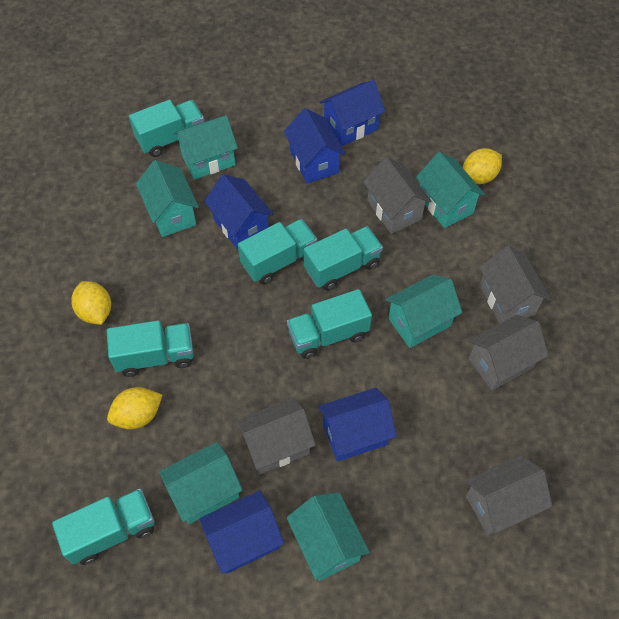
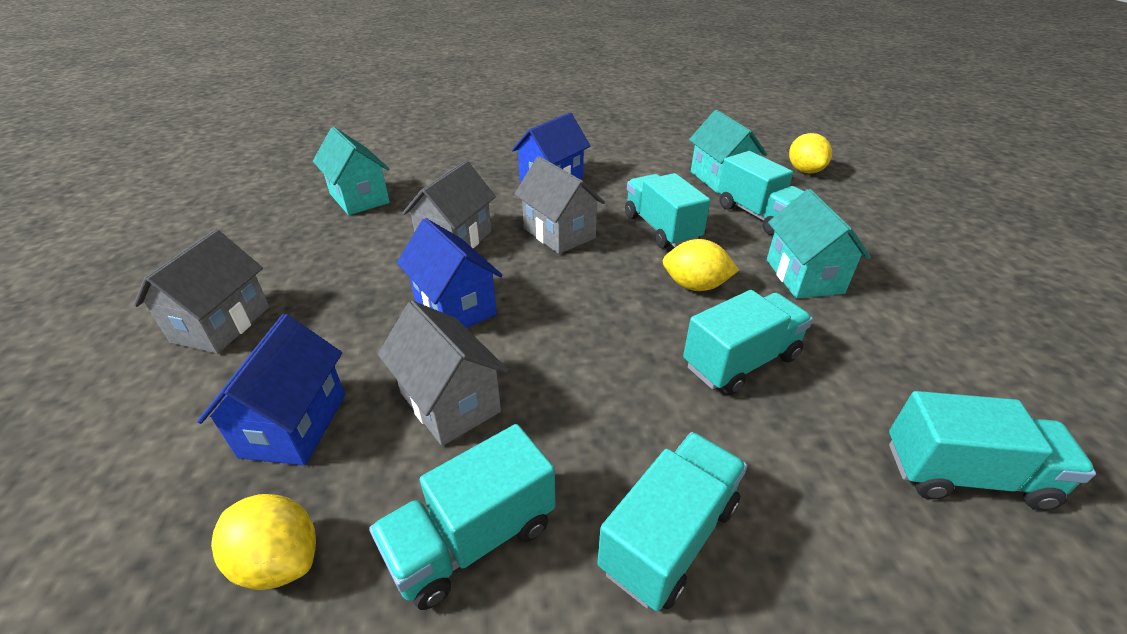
blue house: 5 -> 3
grey house: 5 -> 4
turquoise house: 6 -> 3

